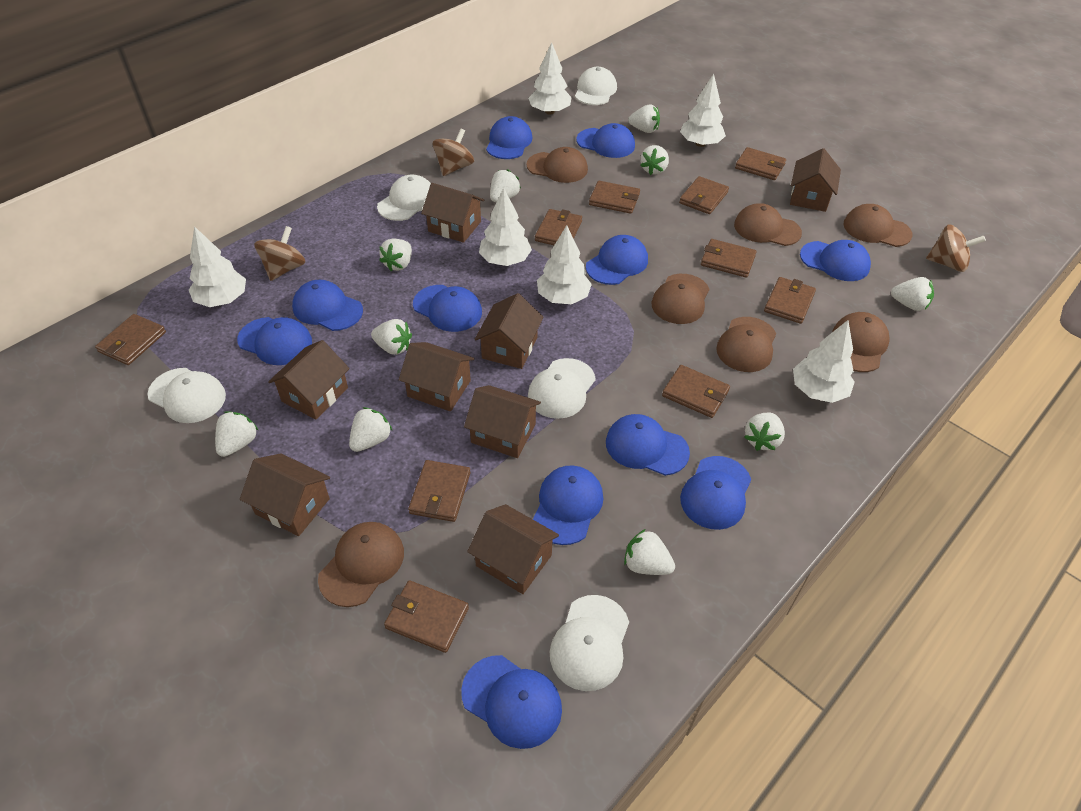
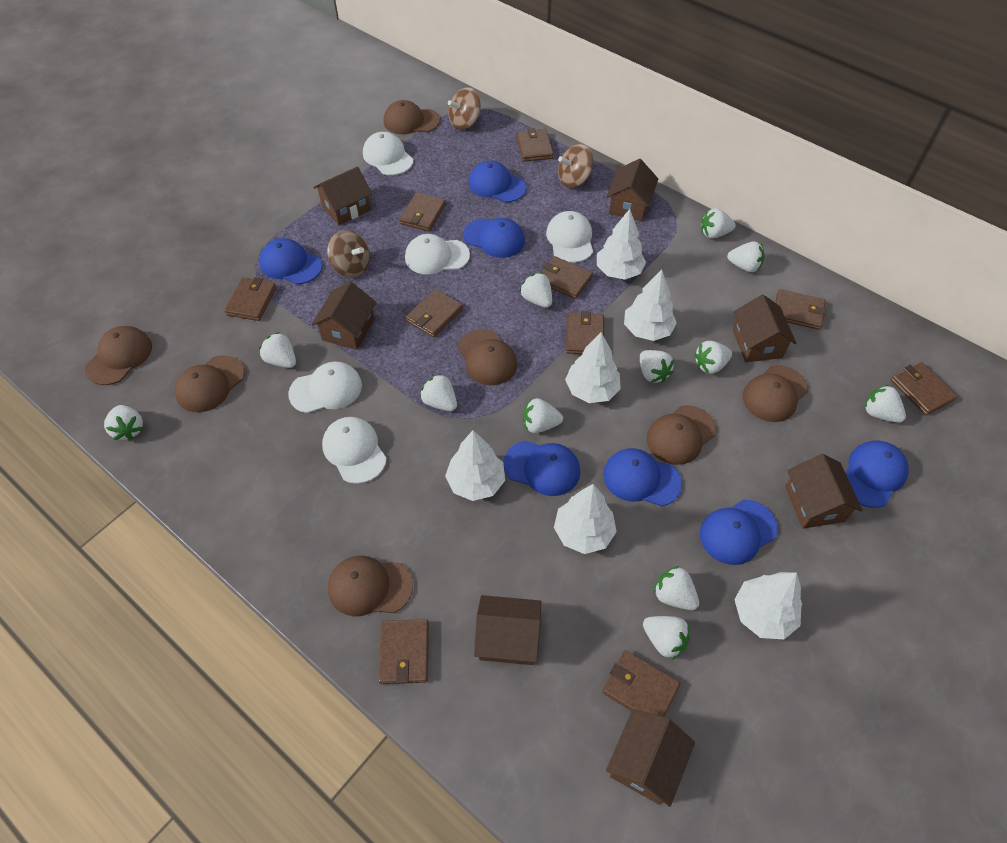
blue cap: 11 -> 7
brown house: 8 -> 7
white strawberry: 10 -> 12

